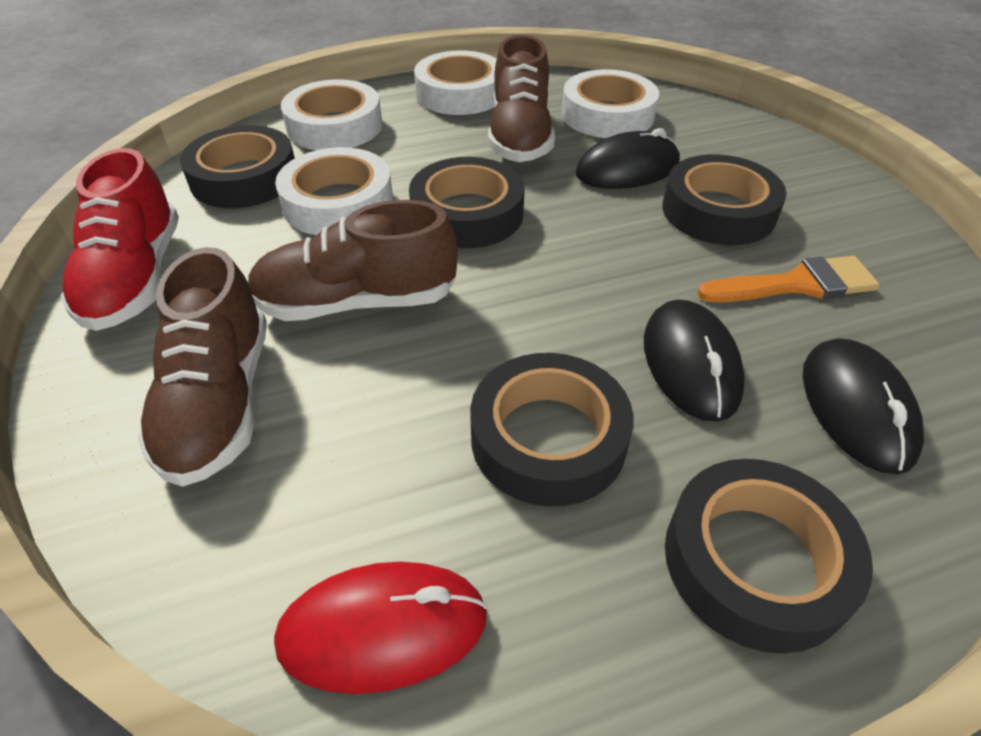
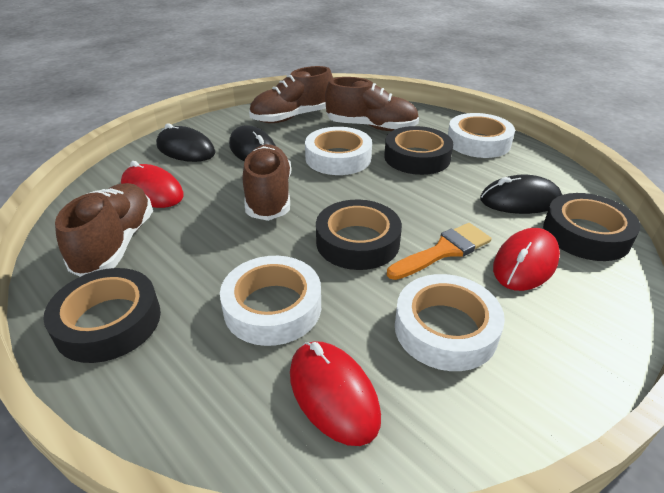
black tape: 5 -> 4
brown shoe: 3 -> 4
red mouse: 1 -> 3
red shoe: 1 -> 0

